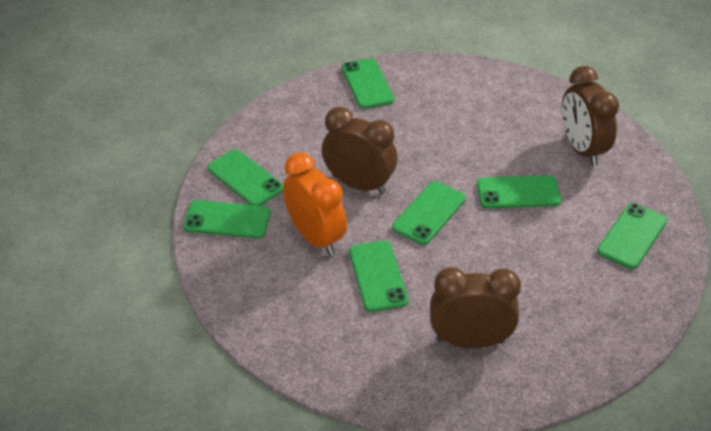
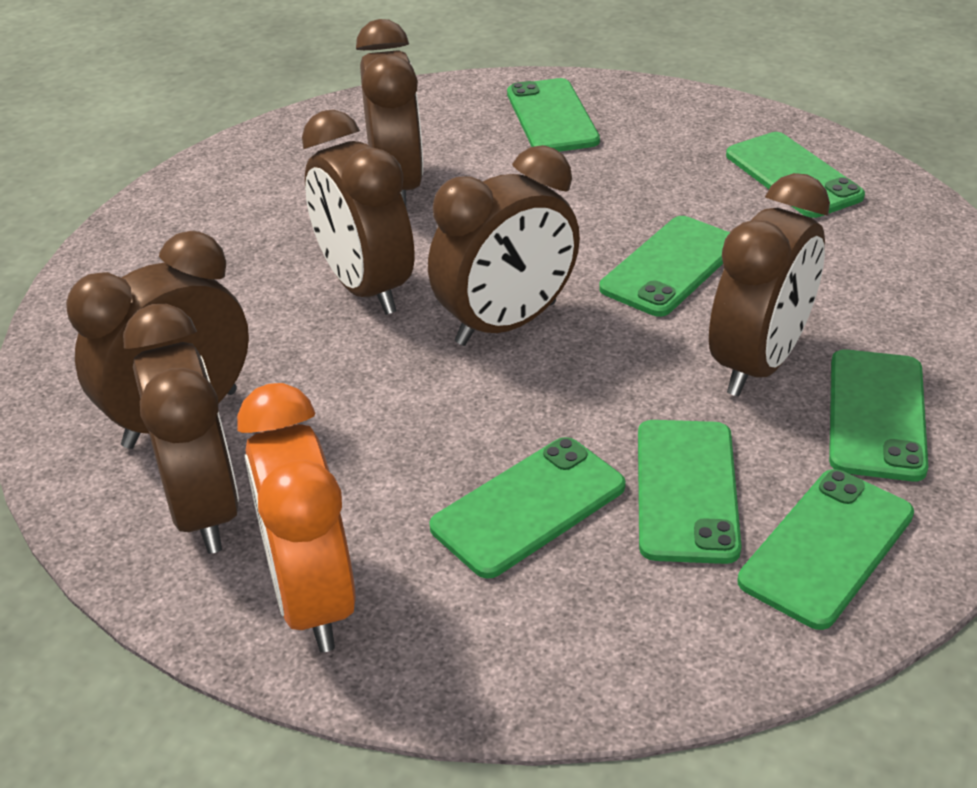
brown clock: 3 -> 6

